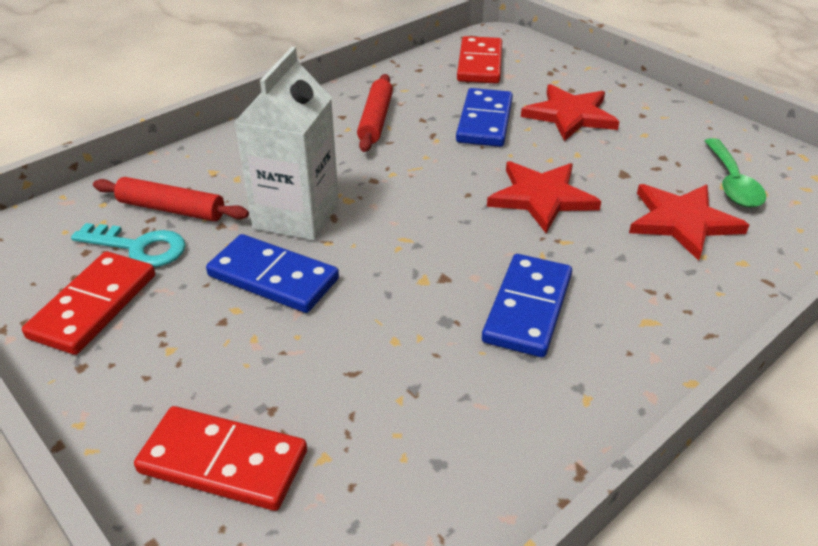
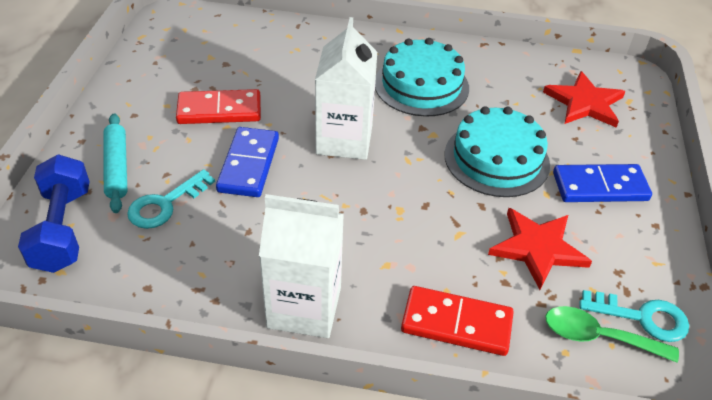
blue domino: 3 -> 2
blue dumbbell: 0 -> 1
red domino: 3 -> 2
red rolling pin: 2 -> 0
red star: 3 -> 2
turquoise cake: 0 -> 2
turquoise key: 1 -> 2
turquoise rolling pin: 0 -> 1
white carton: 1 -> 2

